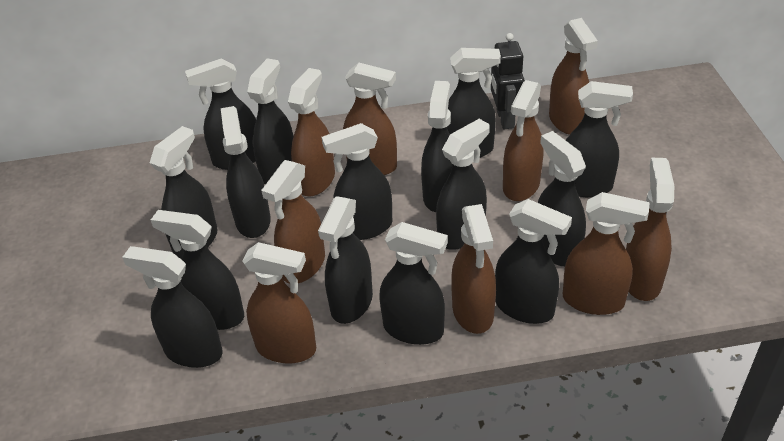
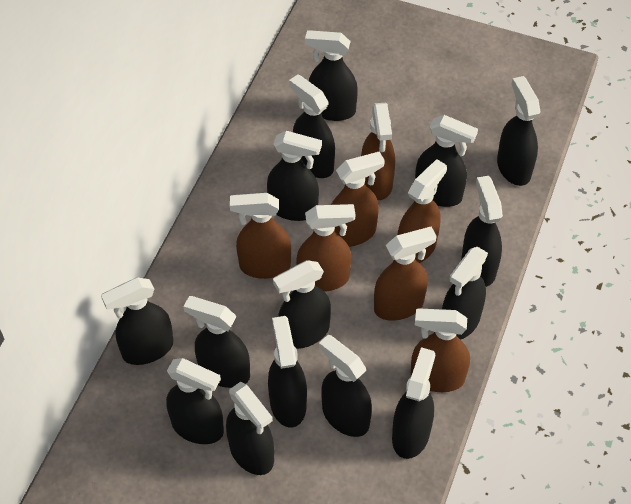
black robot: 1 -> 0
brown spray bottle: 9 -> 7

